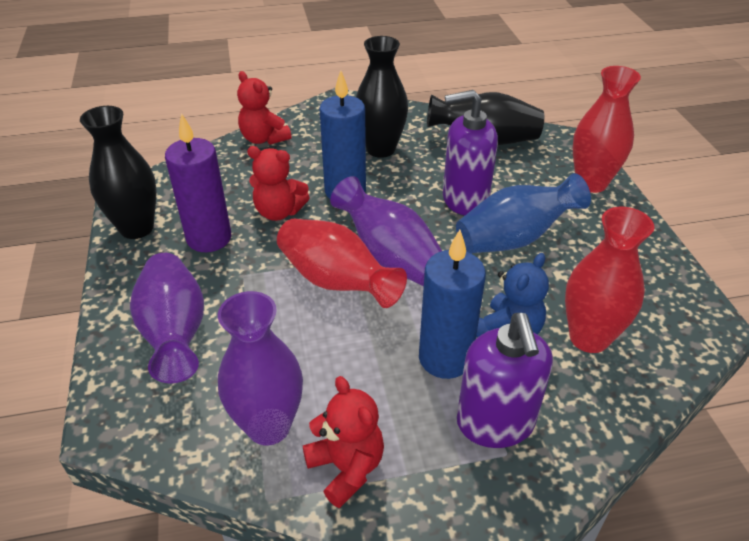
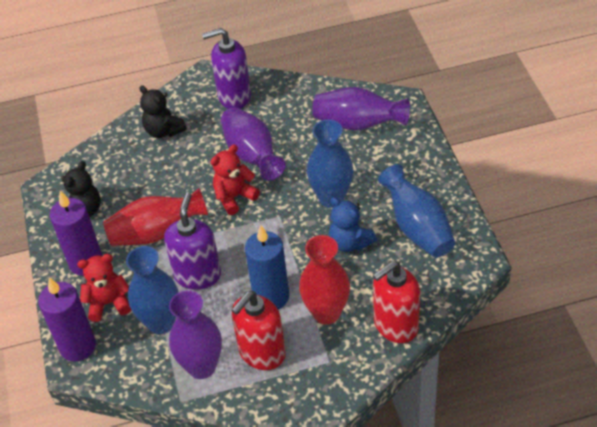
black teddy bear: 0 -> 2
black vase: 3 -> 0
blue candle: 2 -> 1
blue vase: 1 -> 3
purple candle: 1 -> 2
red soap dispenser: 0 -> 2
red teddy bear: 3 -> 2
red vase: 3 -> 2

